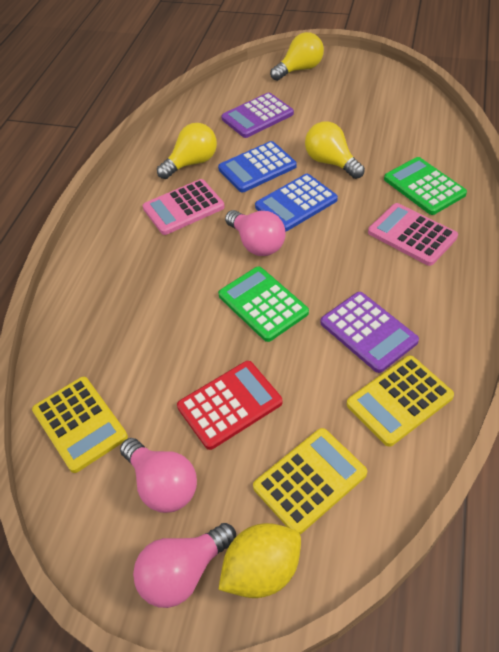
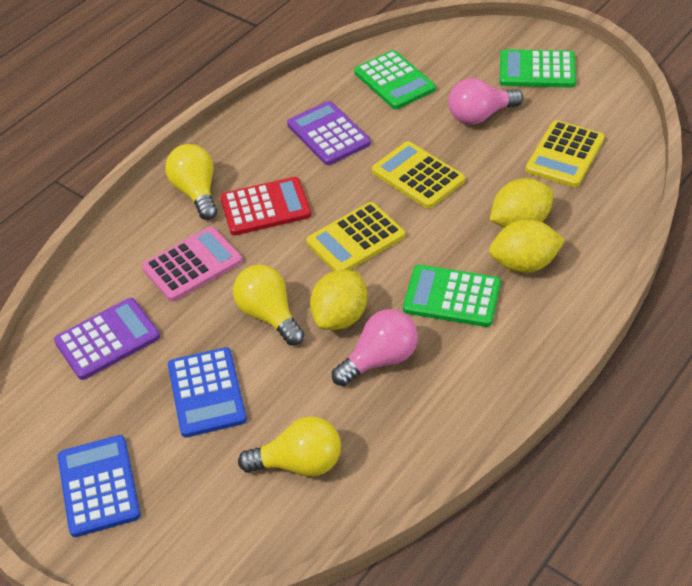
green calculator: 2 -> 3
pink calculator: 2 -> 1
pink light bulb: 3 -> 2
yellow lemon: 1 -> 3

